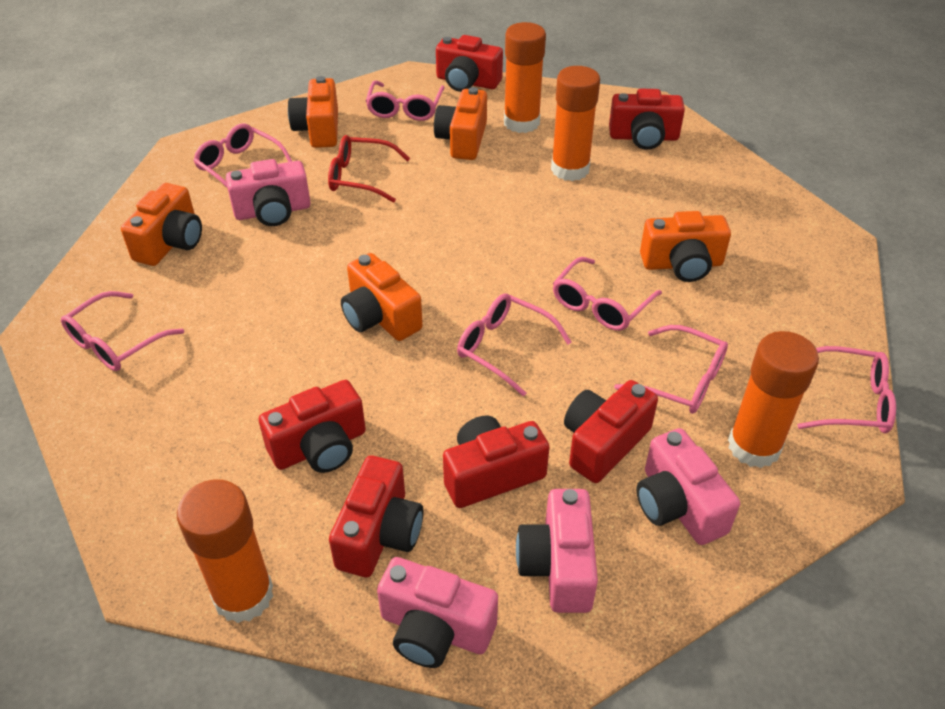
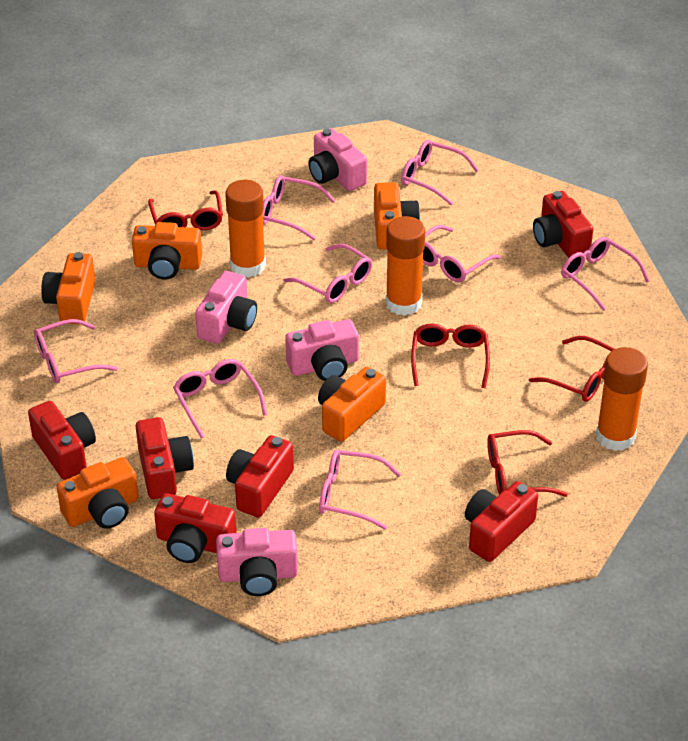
orange glue stick: 4 -> 3
pink glasses: 7 -> 8
red glasses: 1 -> 4

